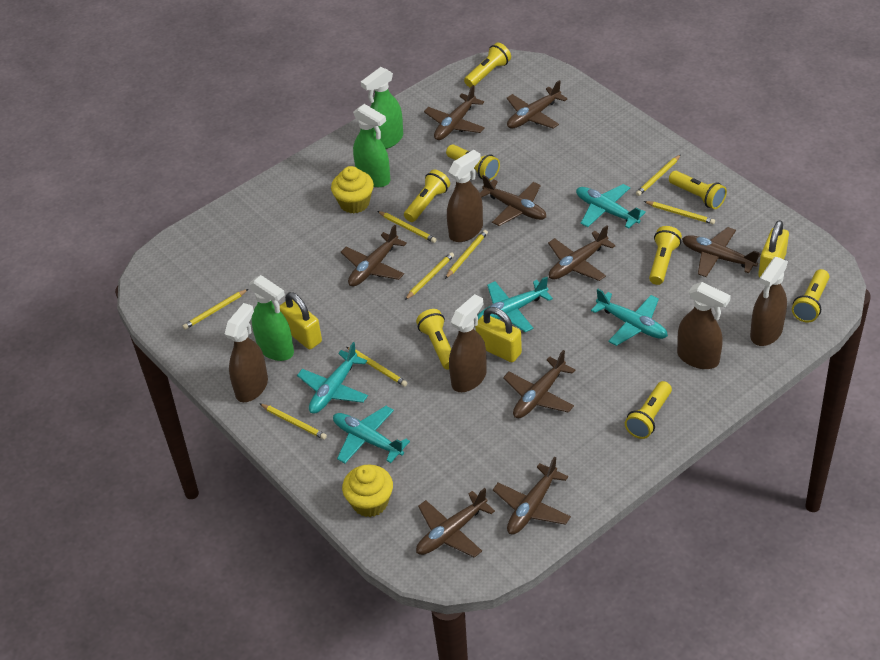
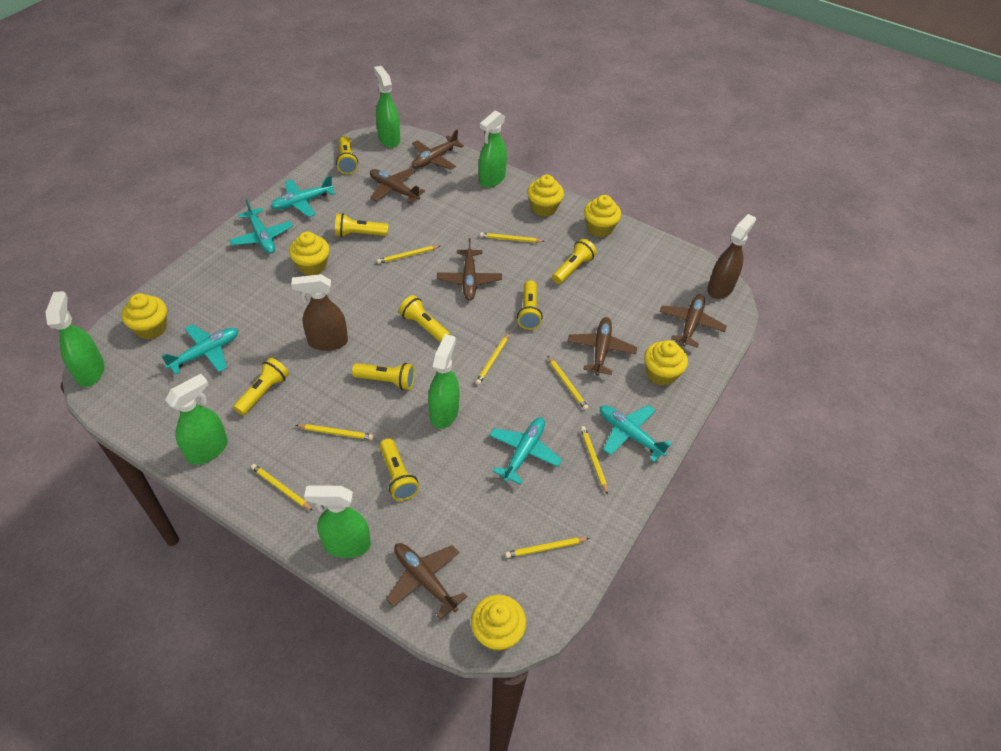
brown plane: 9 -> 6
brown spray bottle: 5 -> 2
green spray bottle: 3 -> 6
yellow cupcake: 2 -> 6
yellow padlock: 3 -> 0

